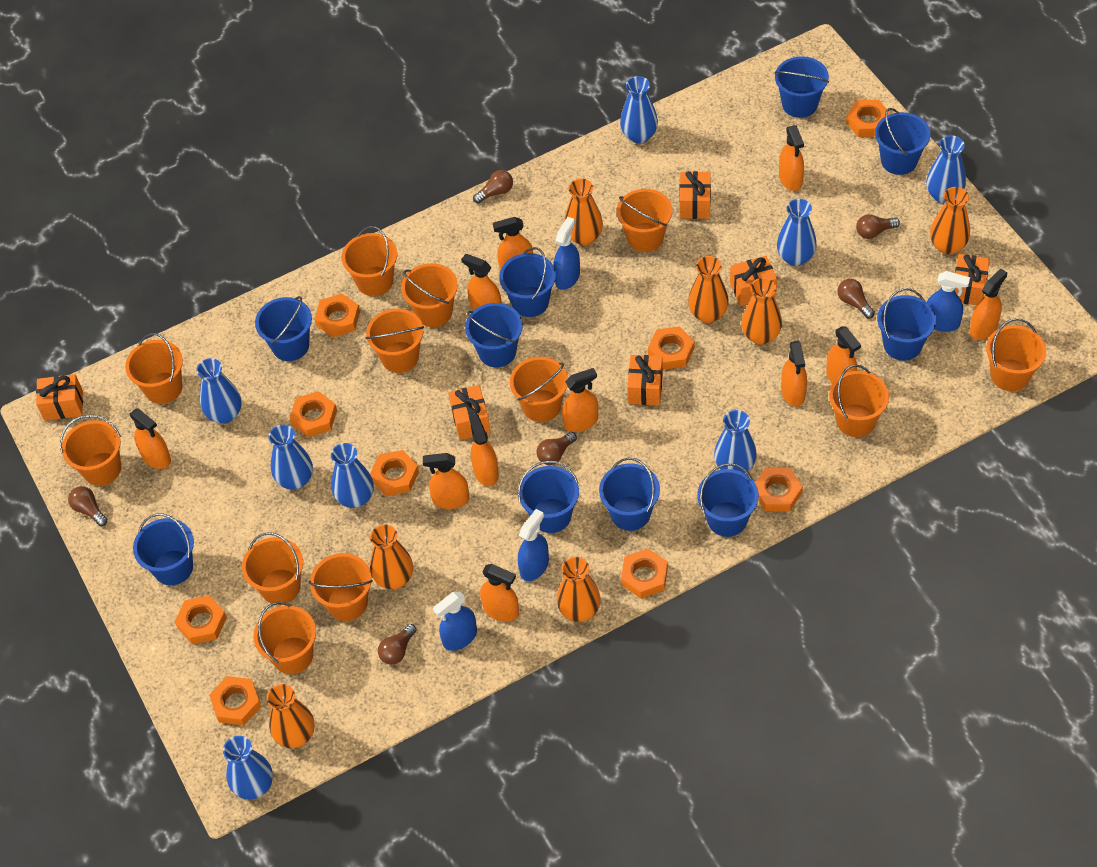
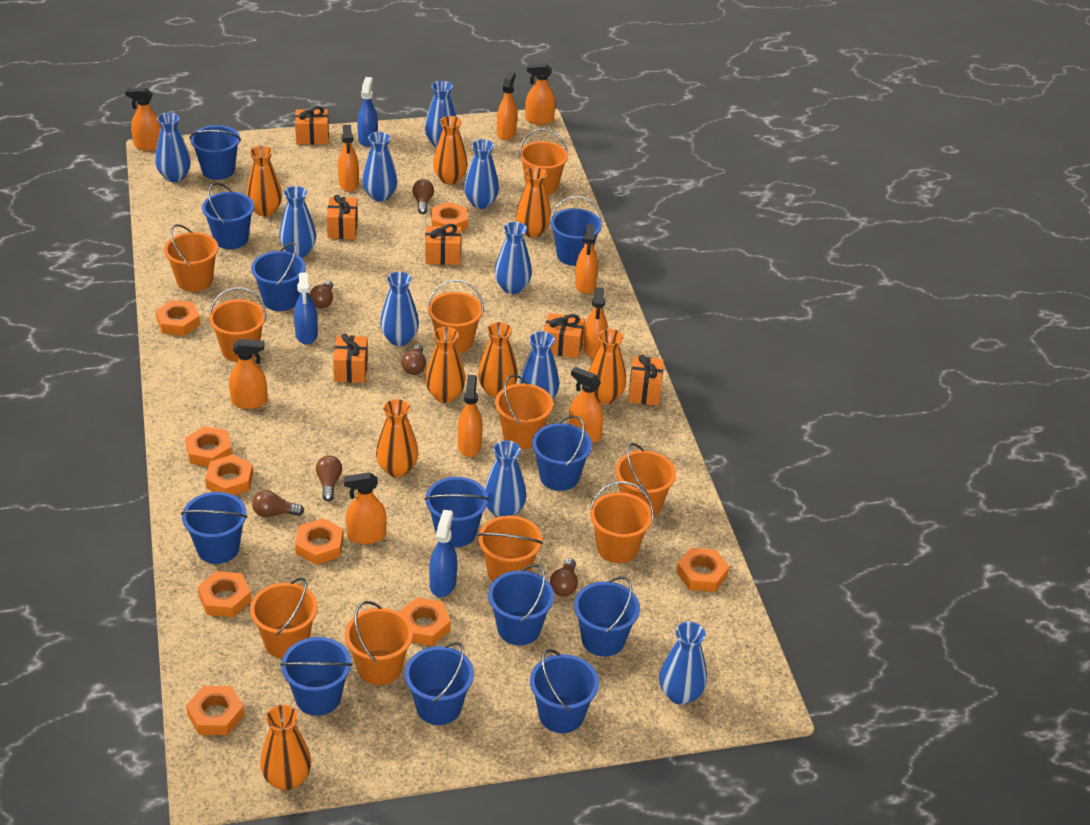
blue bucket: 10 -> 12
blue spray bottle: 4 -> 3
blue vase: 8 -> 10
orange bucket: 12 -> 10
orange spray bottle: 11 -> 10
orange vase: 7 -> 8

